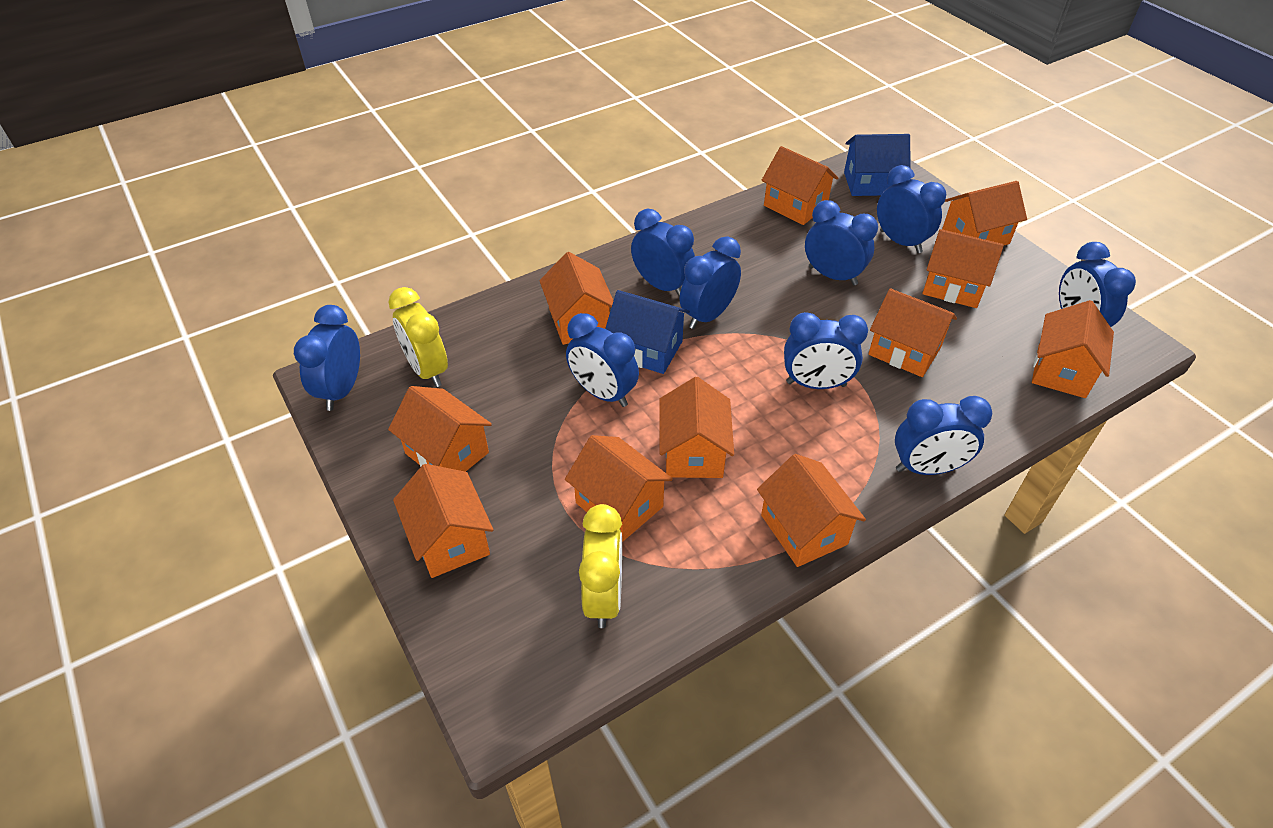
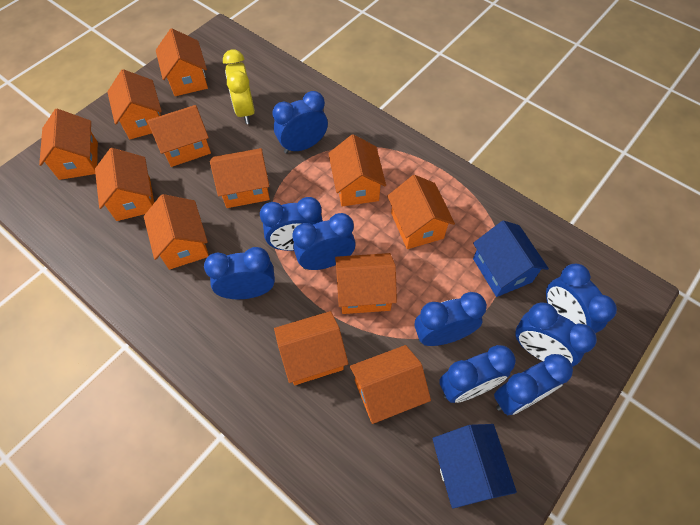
orange house: 11 -> 12
yellow clock: 2 -> 1

